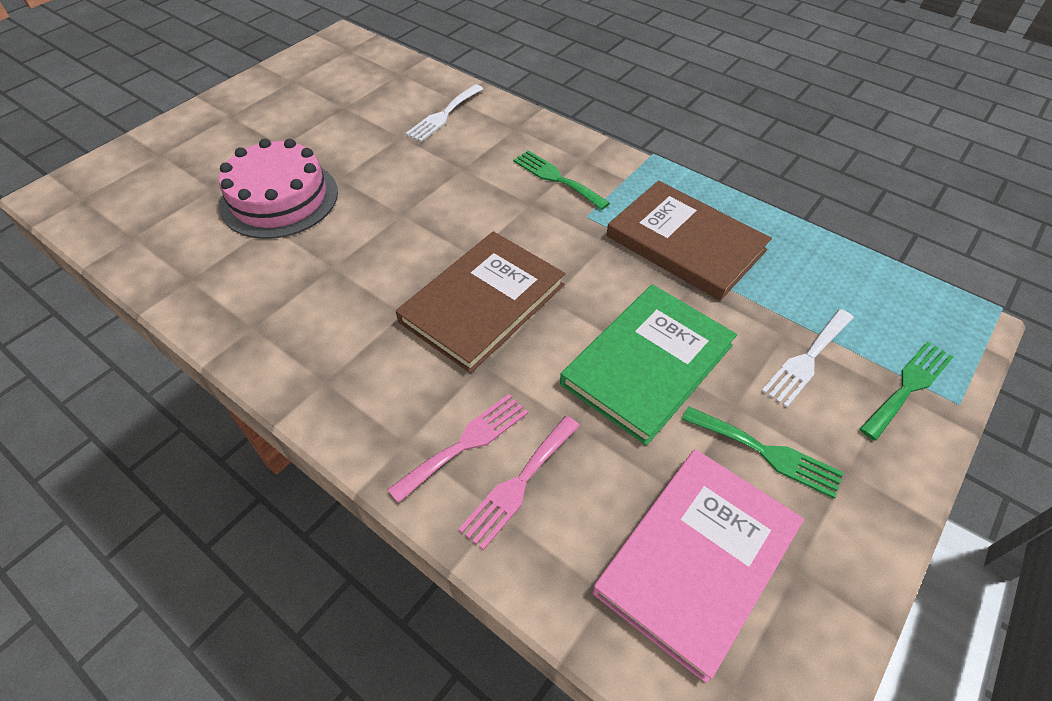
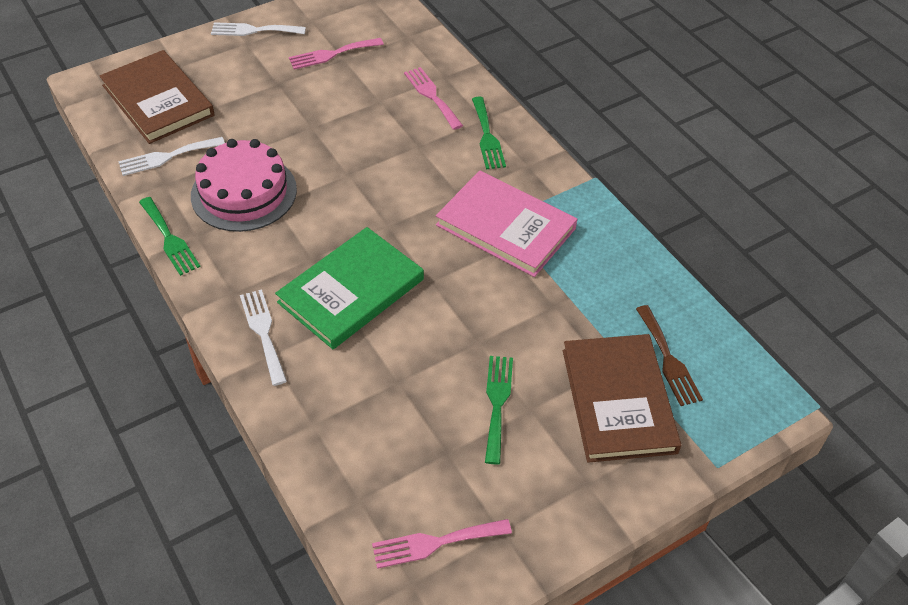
brown fork: 0 -> 1
pink fork: 2 -> 3
white fork: 2 -> 3

